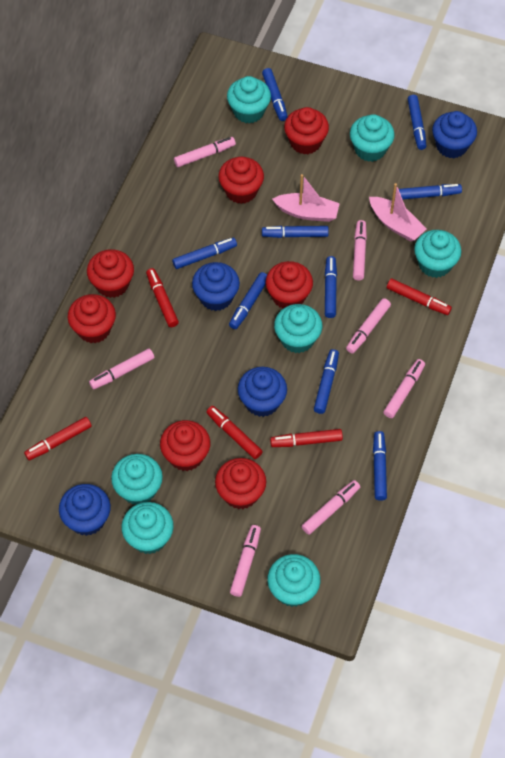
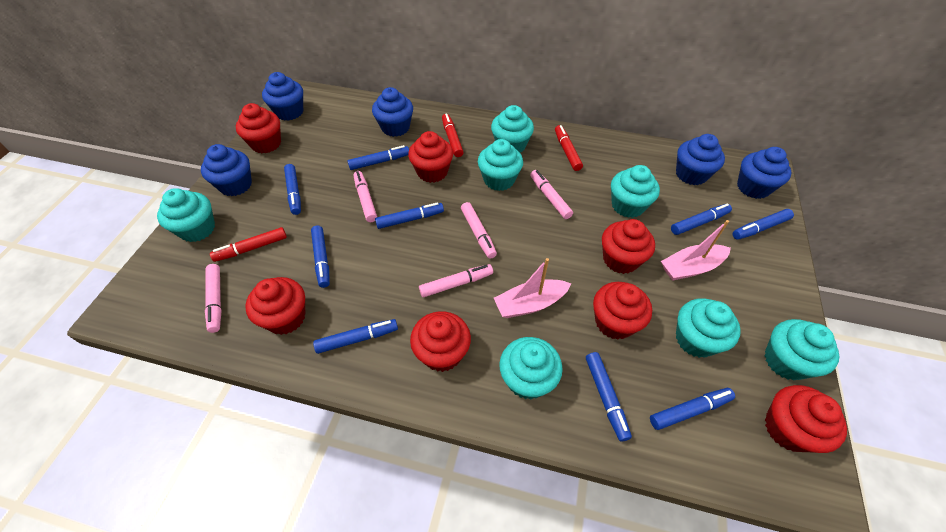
blue cupcake: 4 -> 5
pink marker: 7 -> 5
red marker: 5 -> 3

